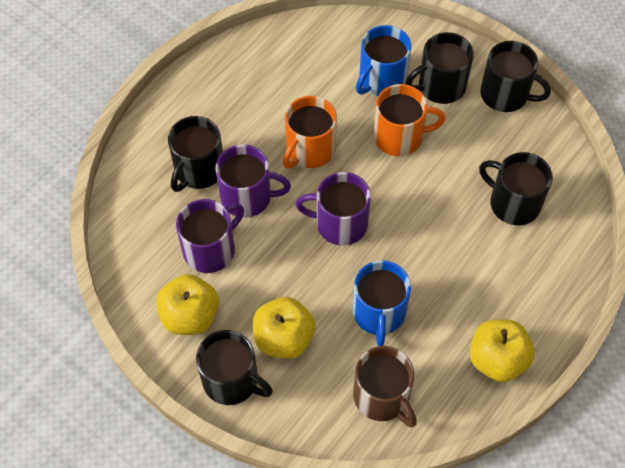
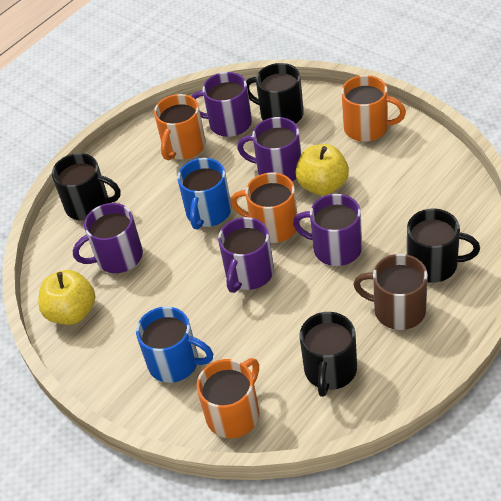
black mug: 5 -> 4
orange mug: 2 -> 4
purple mug: 3 -> 5
yellow apple: 3 -> 2

